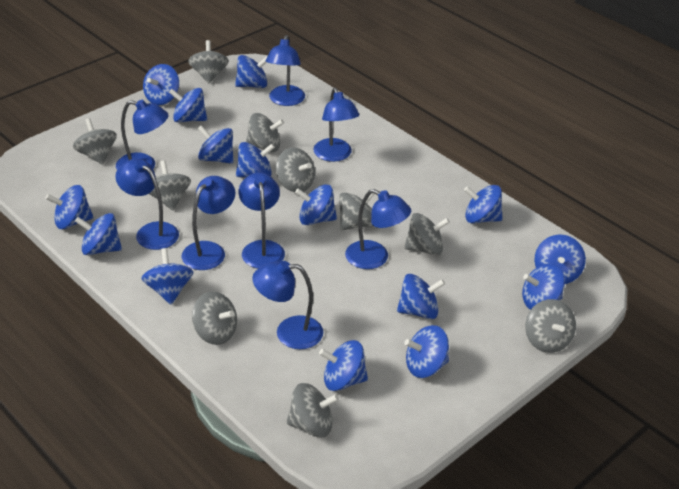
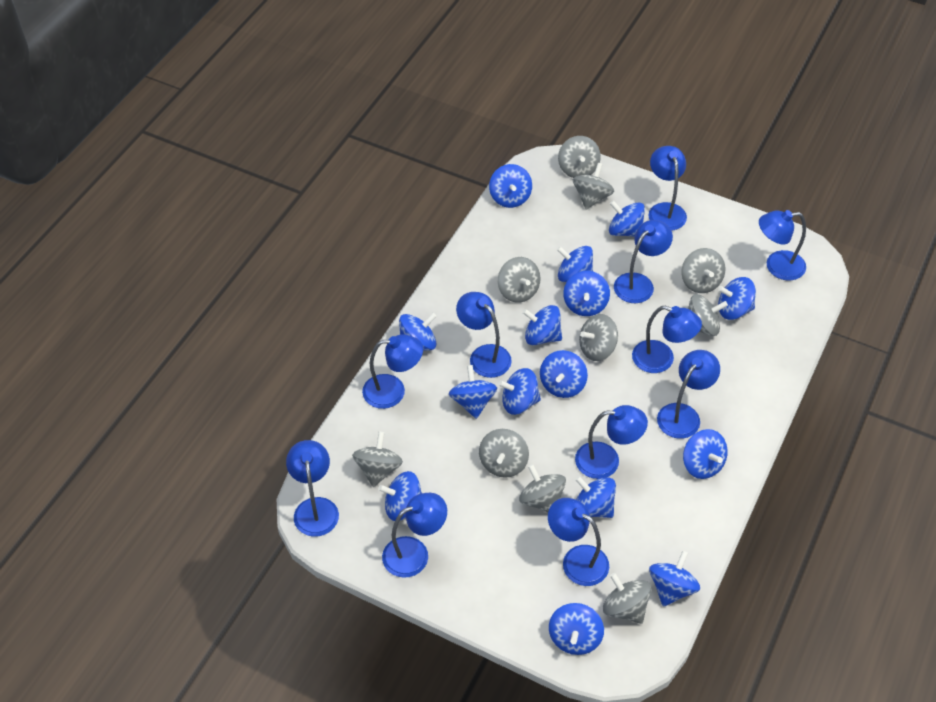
blue lamp: 8 -> 11

